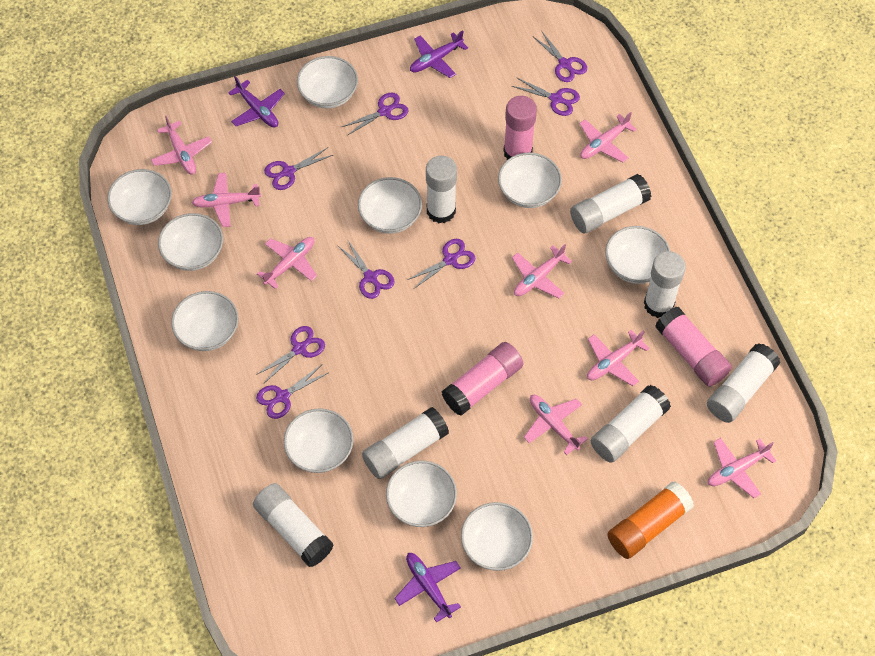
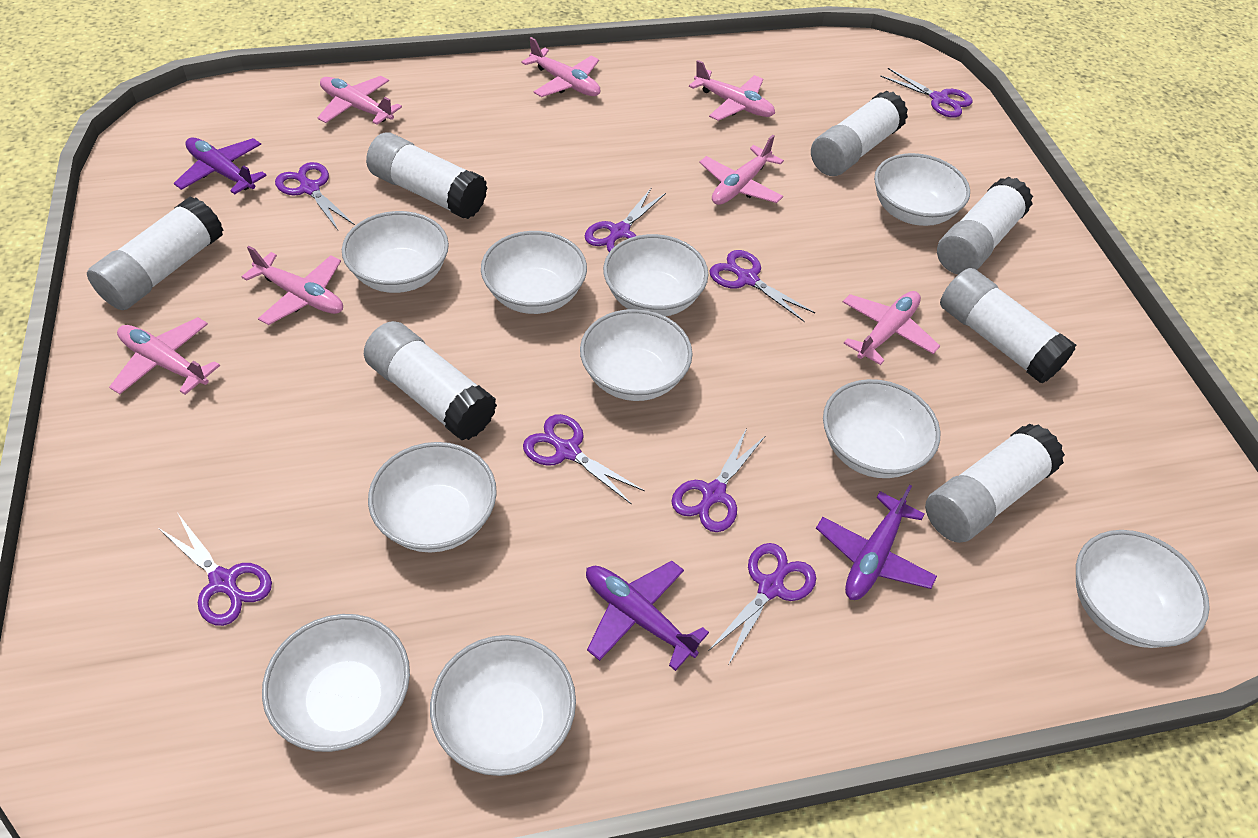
orange glue stick: 1 -> 0
pink glue stick: 3 -> 0
pink plane: 8 -> 7

